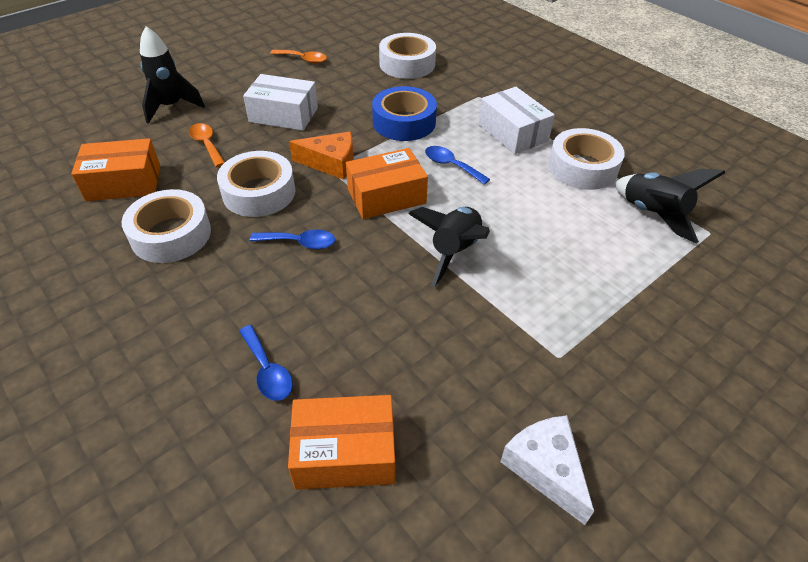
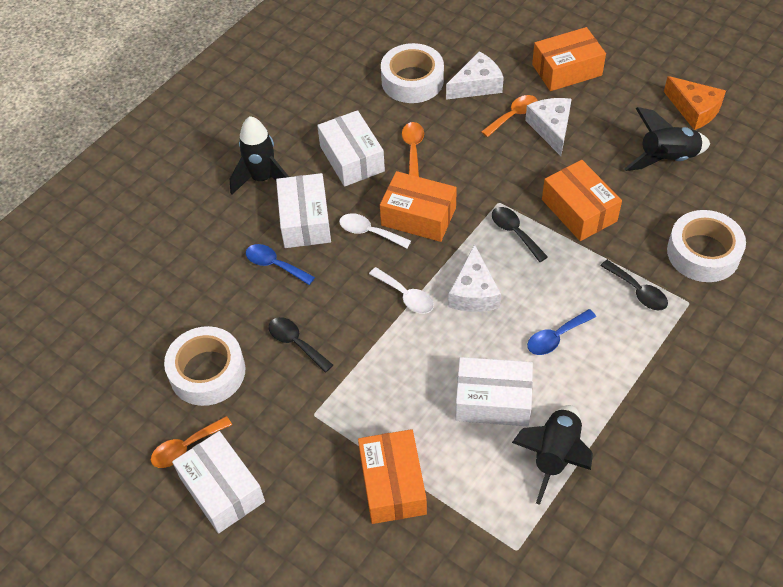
black spoon: 0 -> 3
blue spoon: 3 -> 2
blue tape: 1 -> 0
orange box: 3 -> 4
orange spoon: 2 -> 3
white box: 2 -> 4
white cheese: 1 -> 3
white spoon: 0 -> 2
white tape: 4 -> 3

